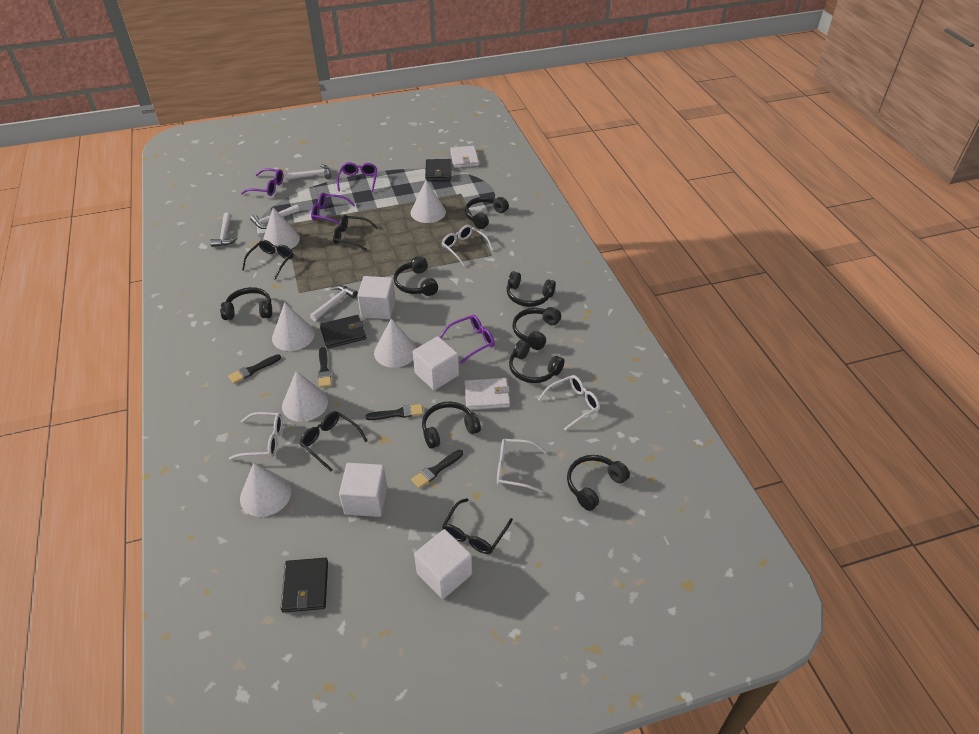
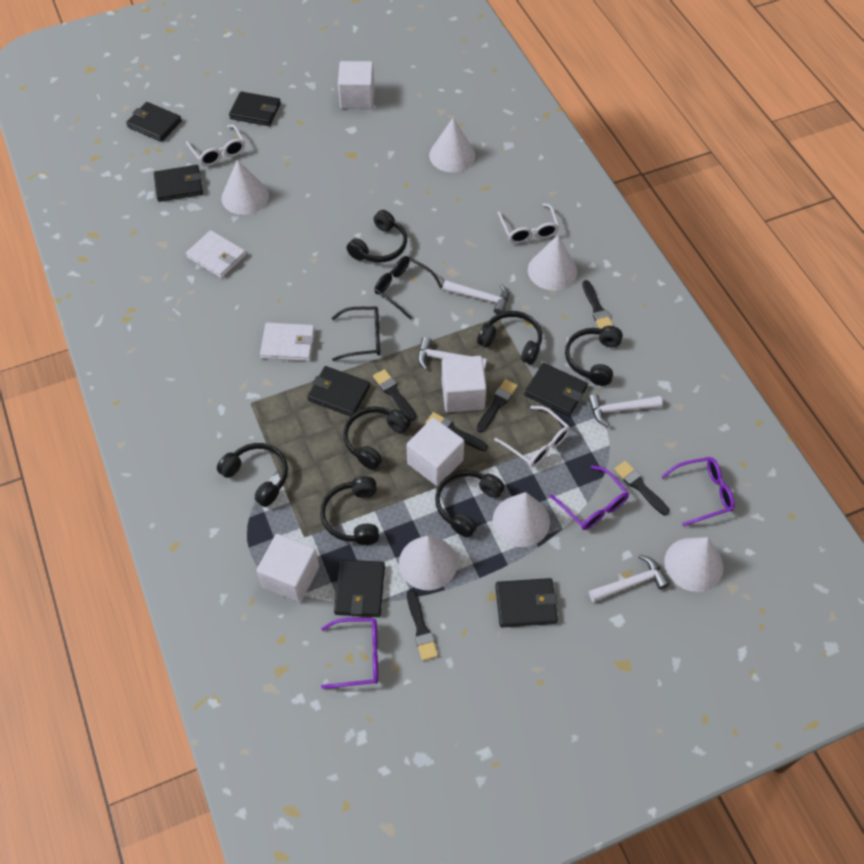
black brush: 4 -> 6
black glasses: 4 -> 2
black headphones: 8 -> 7
black wallet: 3 -> 7
purple glasses: 4 -> 3
white glasses: 4 -> 3

